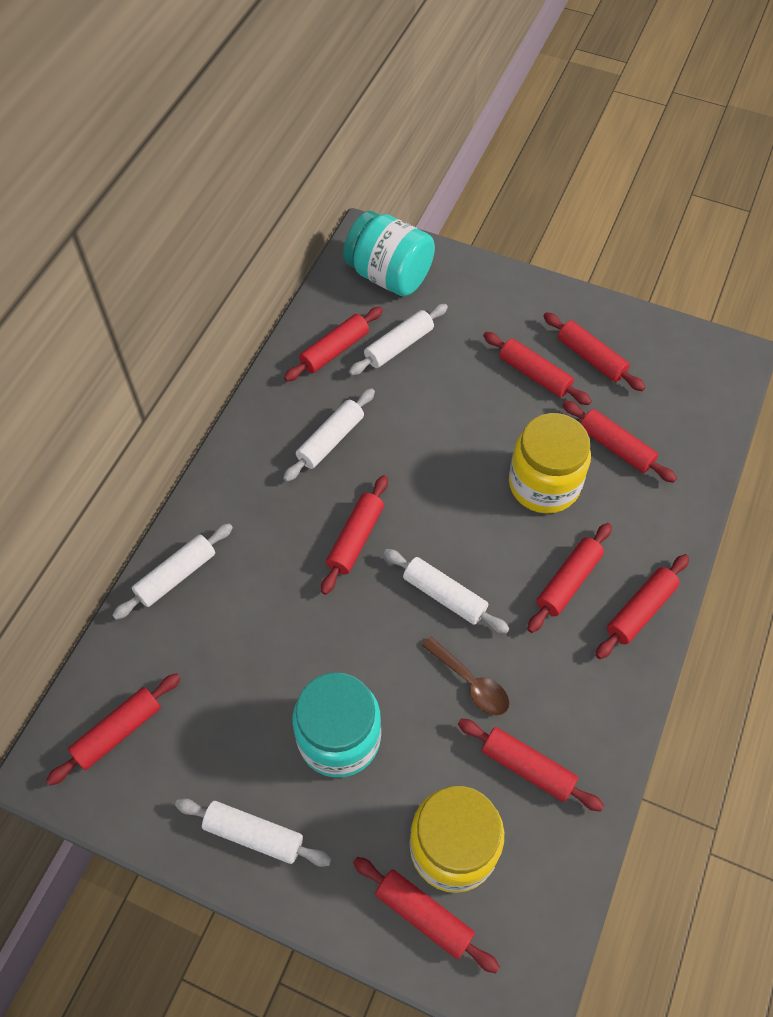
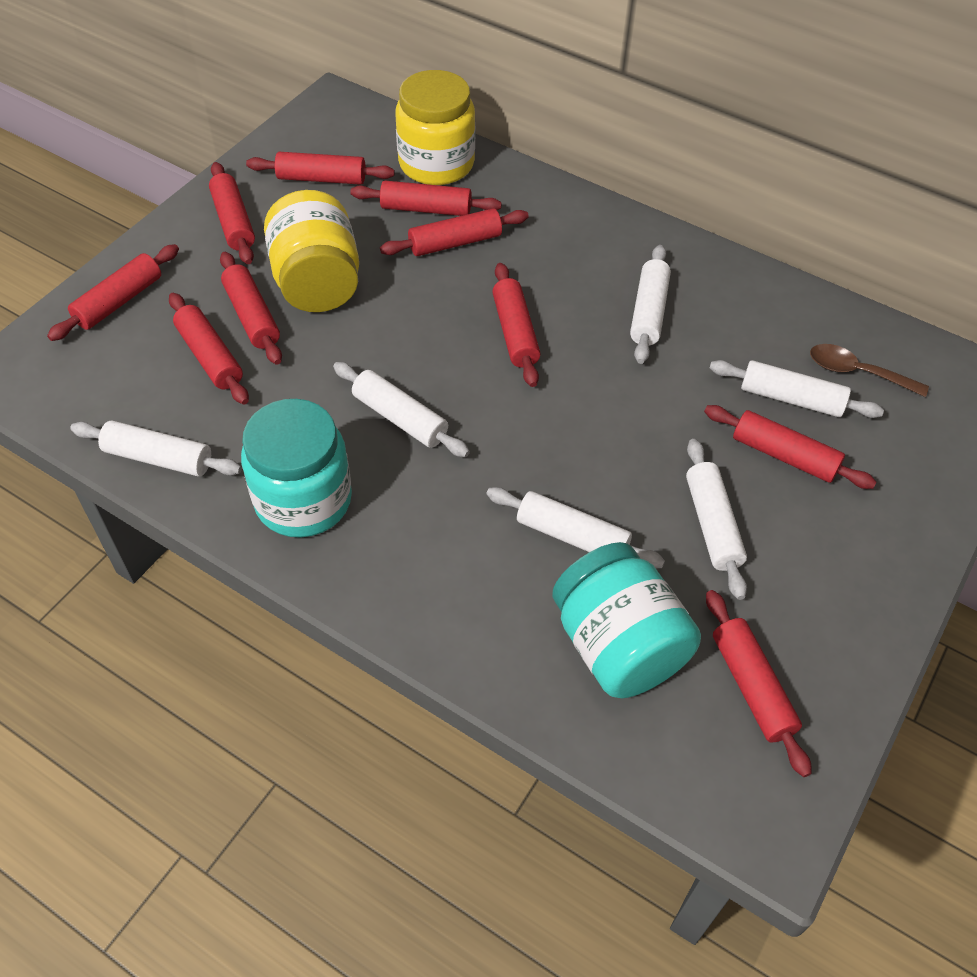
white rolling pin: 5 -> 6

